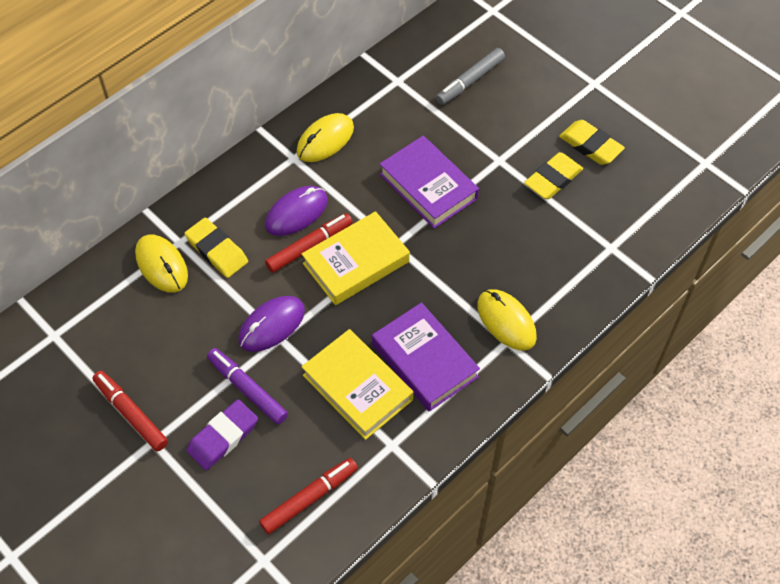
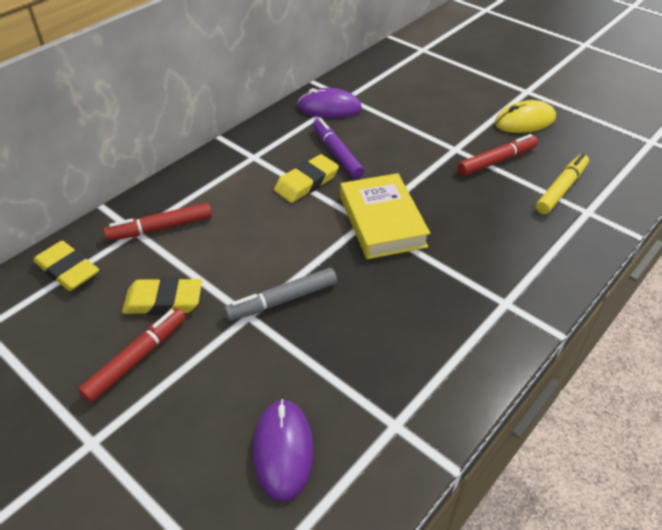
purple book: 2 -> 0
purple eraser: 1 -> 0
yellow book: 2 -> 1
yellow marker: 0 -> 1
yellow mouse: 3 -> 1

